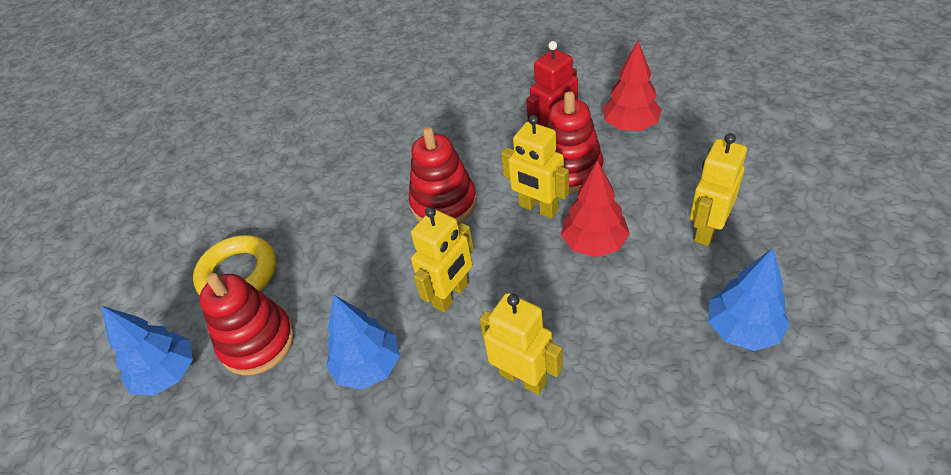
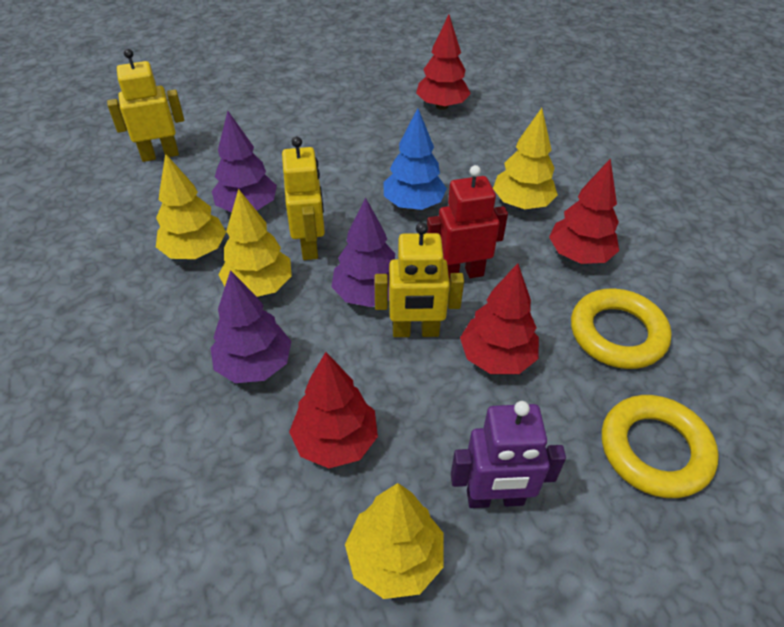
blue tree: 3 -> 1
purple robot: 0 -> 1
purple tree: 0 -> 3
red stacking toy: 3 -> 0
red tree: 2 -> 4
yellow ring: 1 -> 2
yellow robot: 4 -> 3
yellow tree: 0 -> 4

